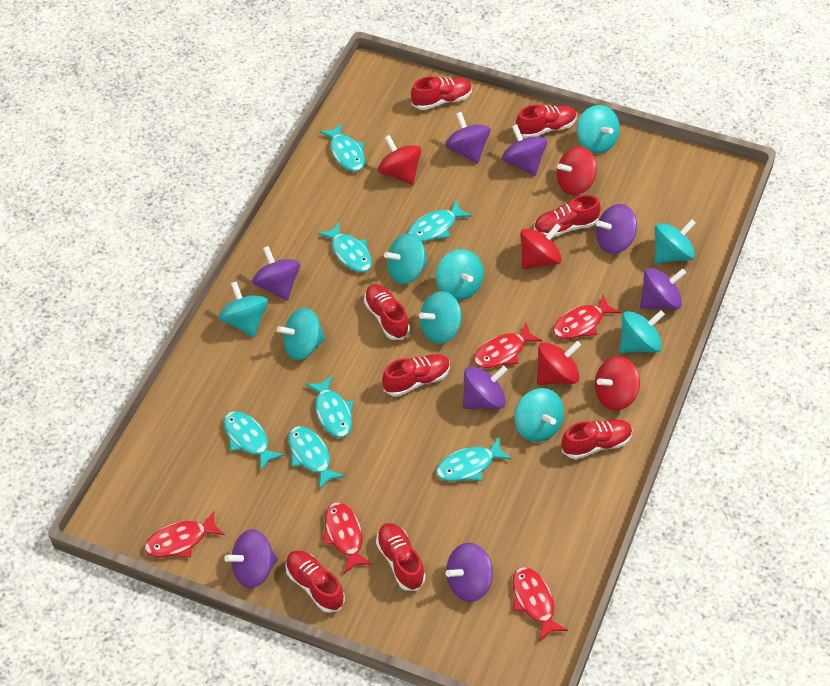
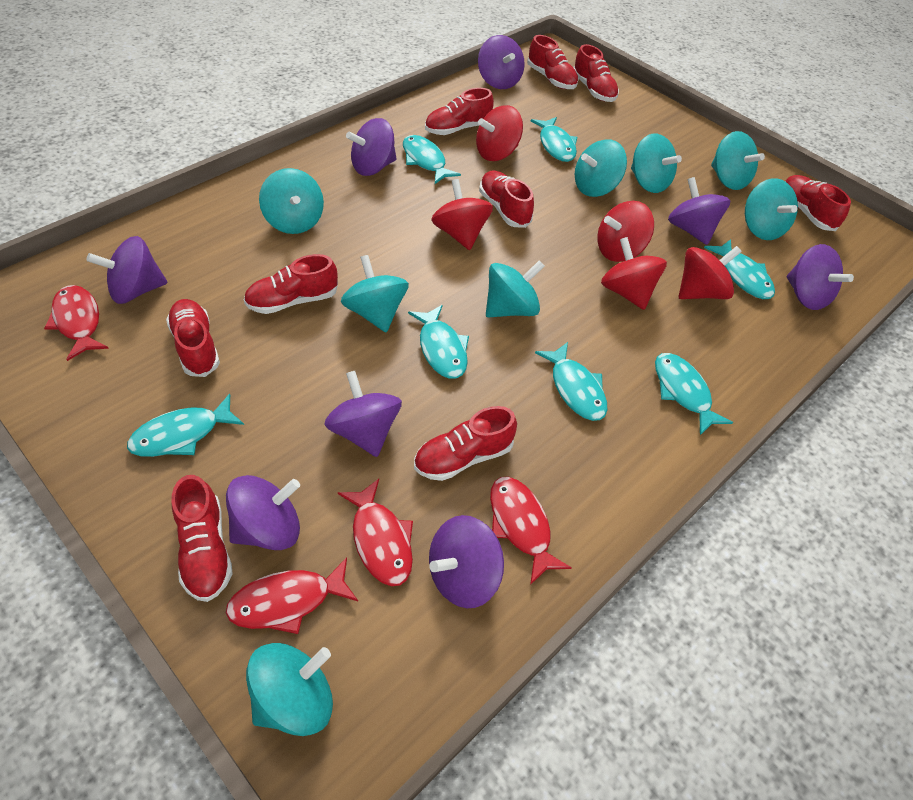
red fish: 5 -> 4
red shoe: 8 -> 9
turquoise spinning top: 9 -> 8

